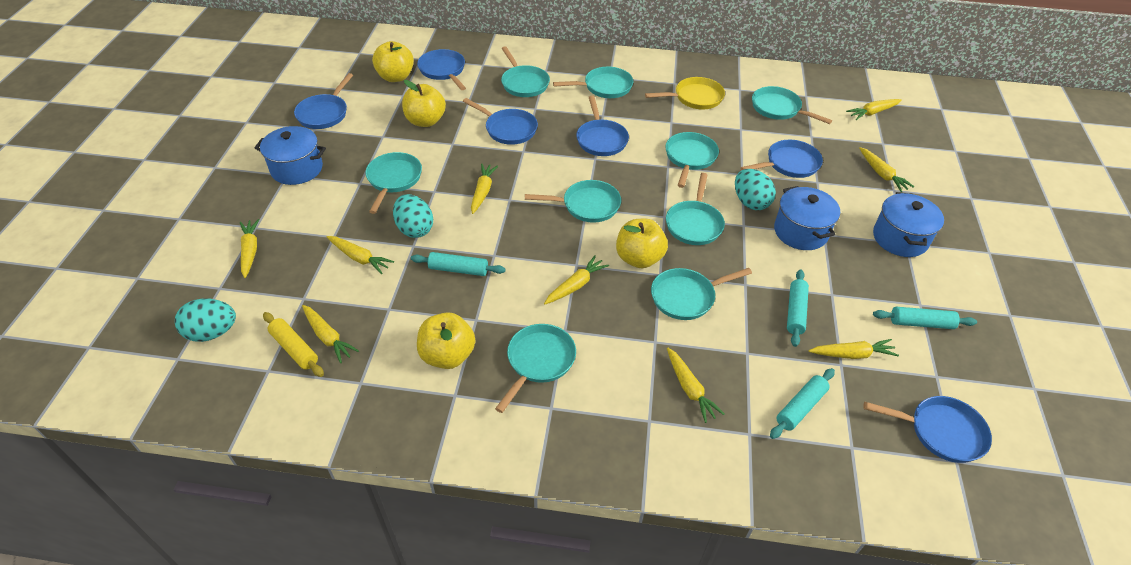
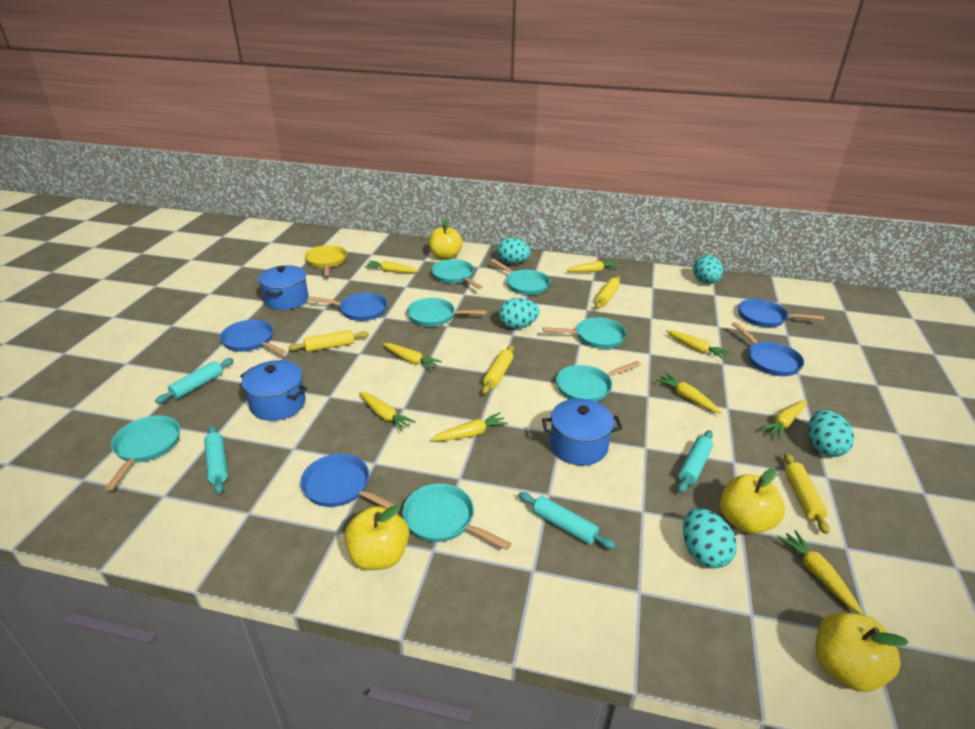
blue pan: 6 -> 5
turquoise egg: 3 -> 5
turquoise pan: 9 -> 7
yellow rolling pin: 1 -> 4

